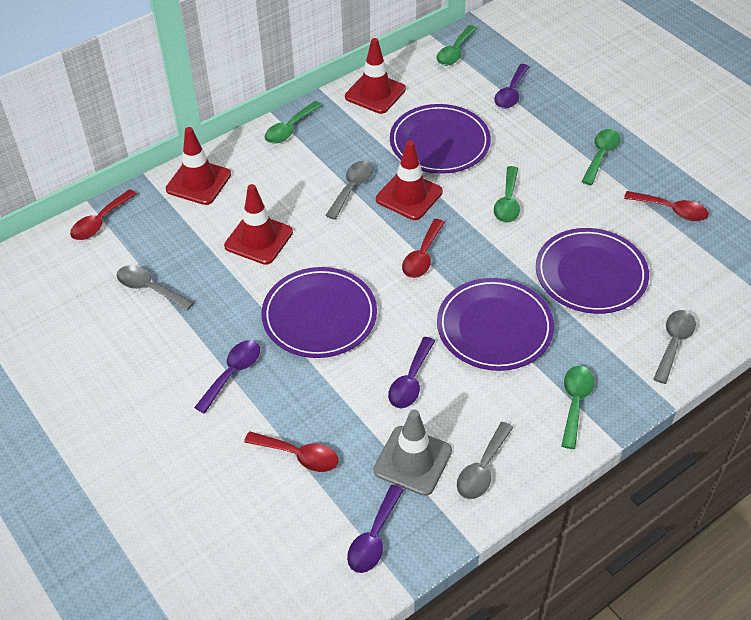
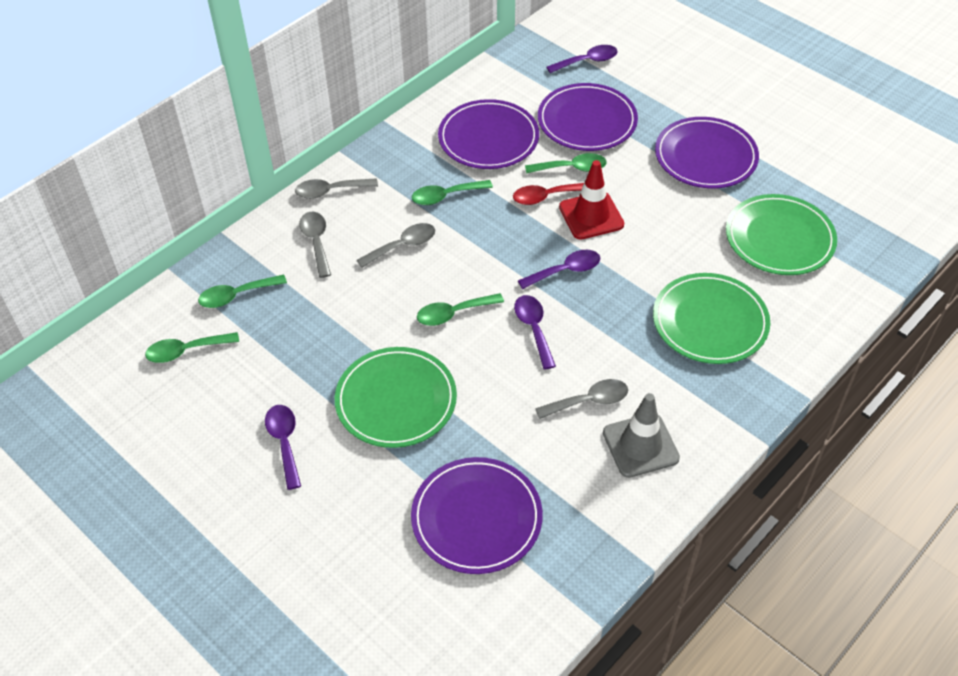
green plate: 0 -> 3
red spoon: 4 -> 1
red traffic cone: 4 -> 1

